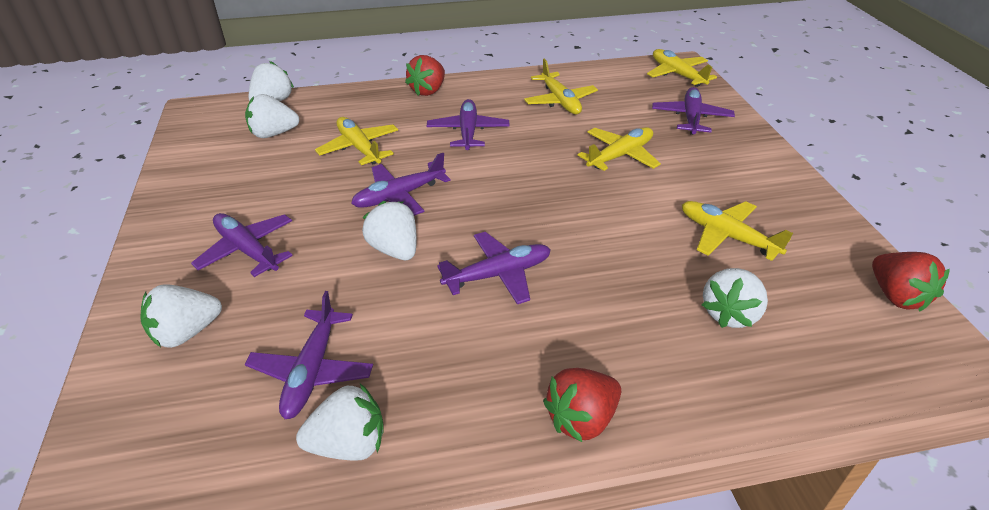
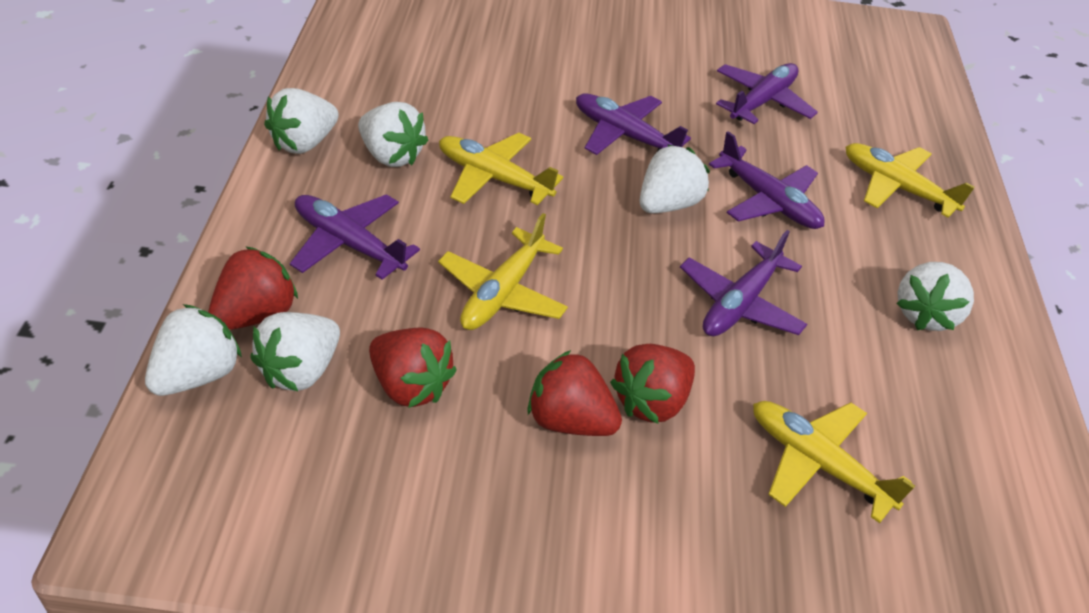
purple plane: 6 -> 5
red strawberry: 3 -> 4
yellow plane: 5 -> 4

